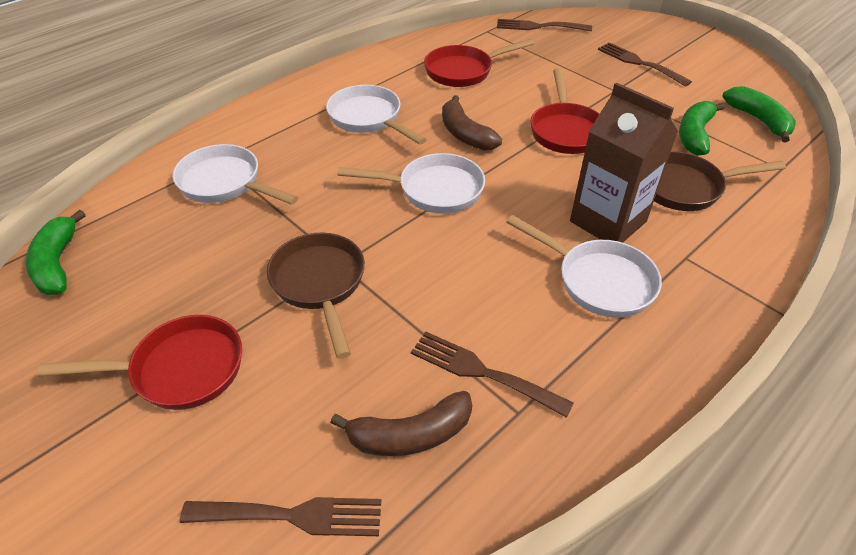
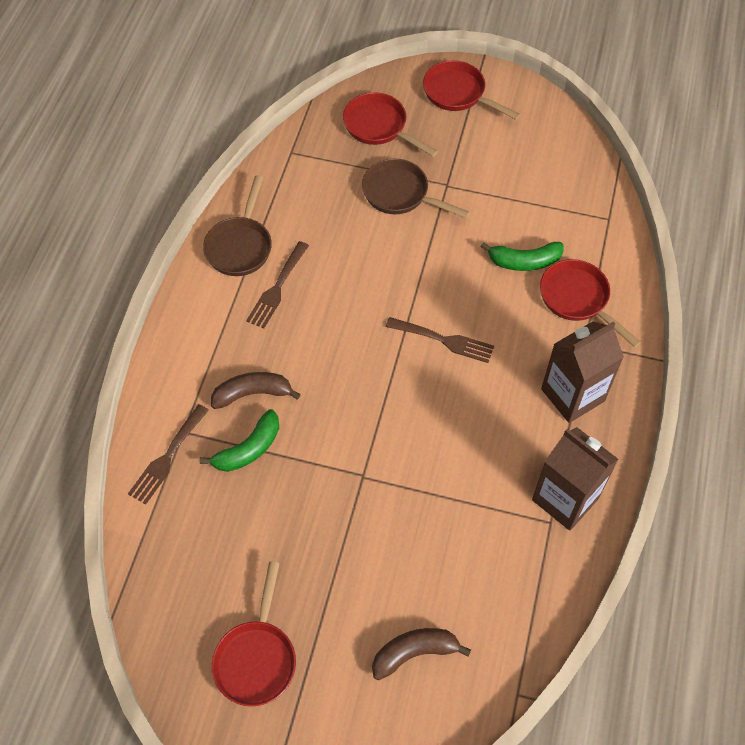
brown carton: 1 -> 2
brown fork: 4 -> 3
green banana: 3 -> 2
red pan: 3 -> 4
white pan: 4 -> 0

